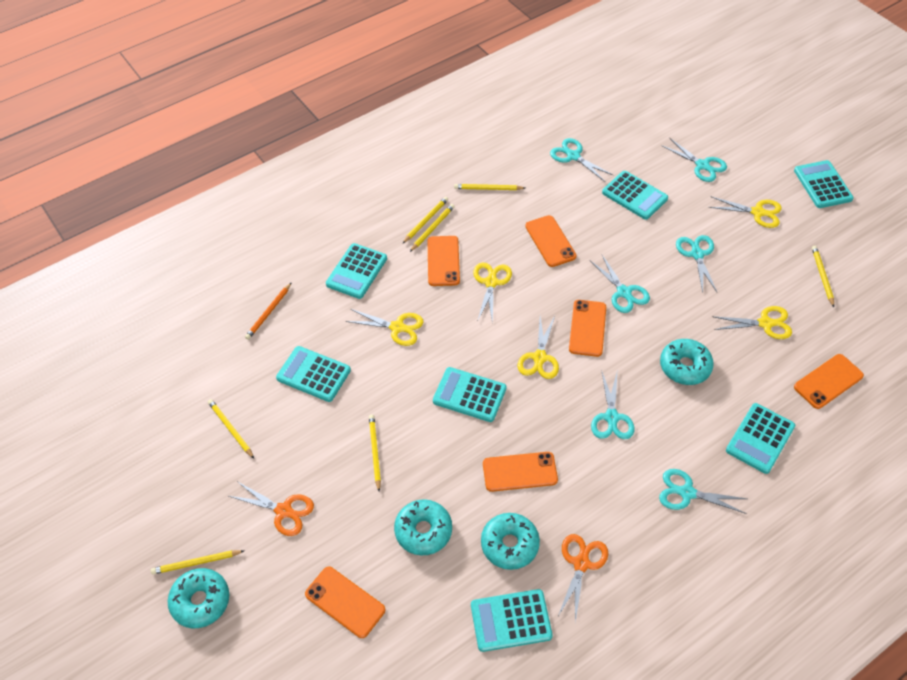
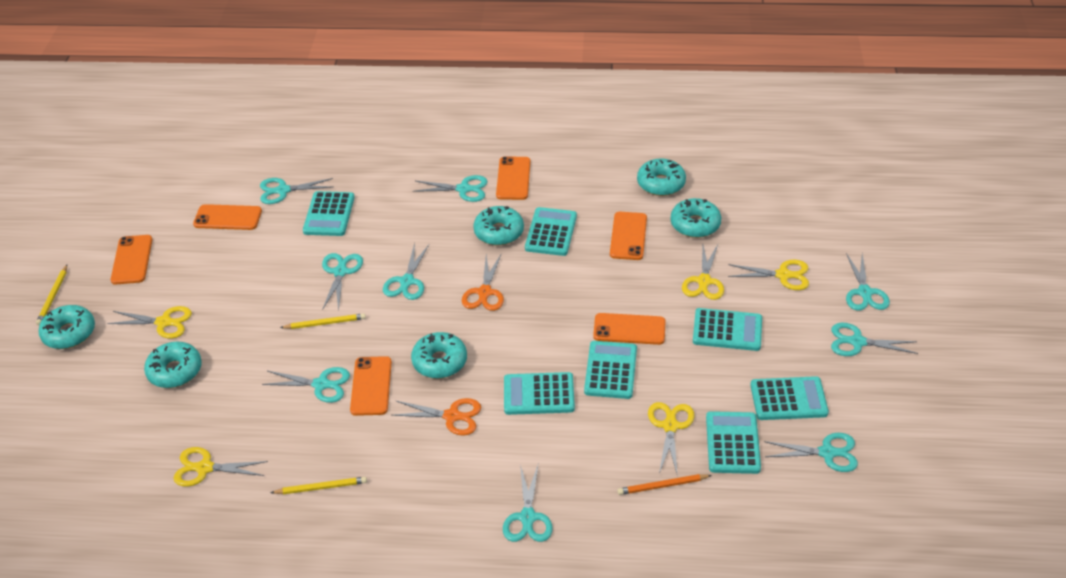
turquoise donut: 4 -> 6
turquoise scissors: 6 -> 9
yellow pencil: 7 -> 3

